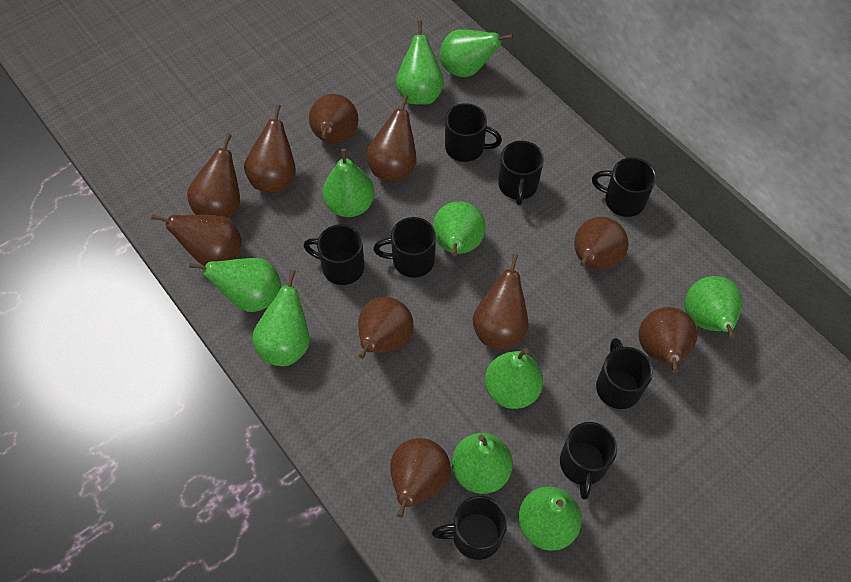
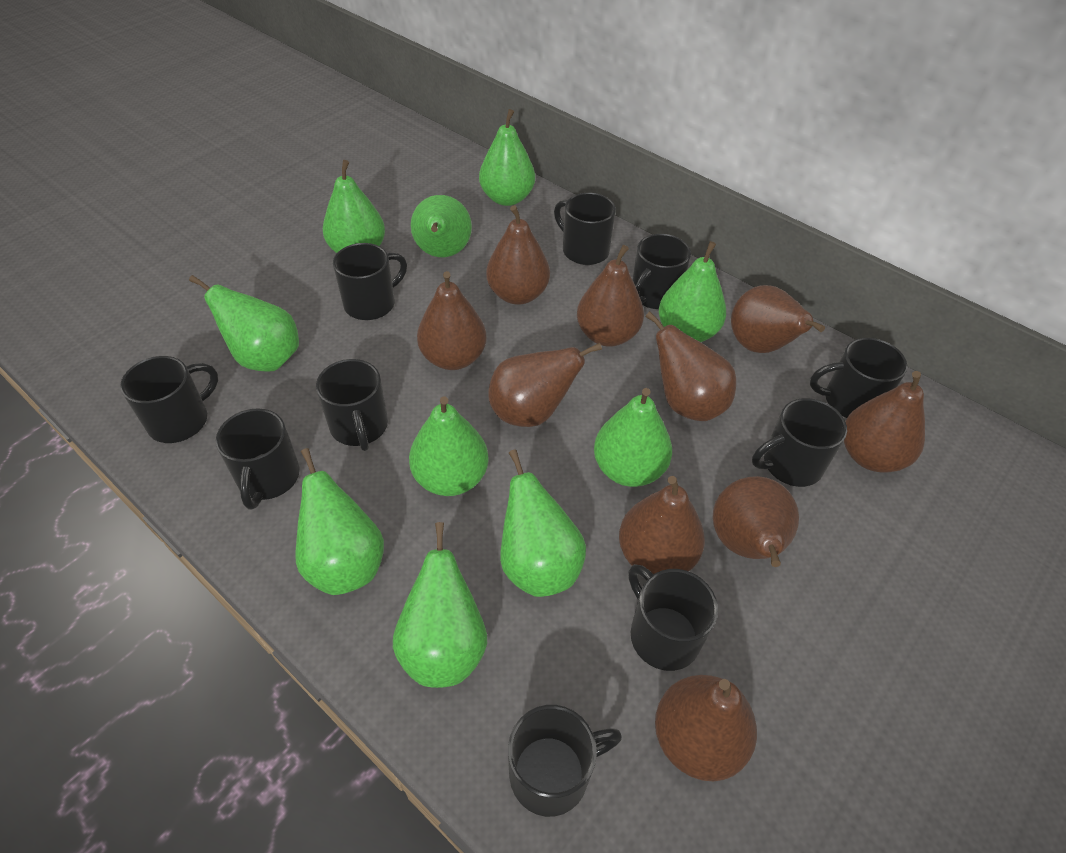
black mug: 8 -> 10

